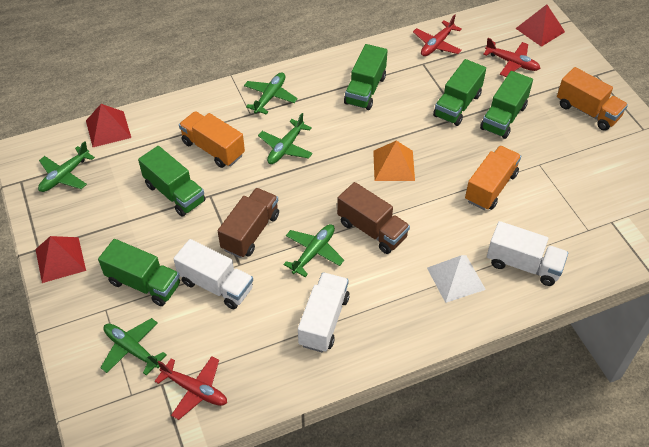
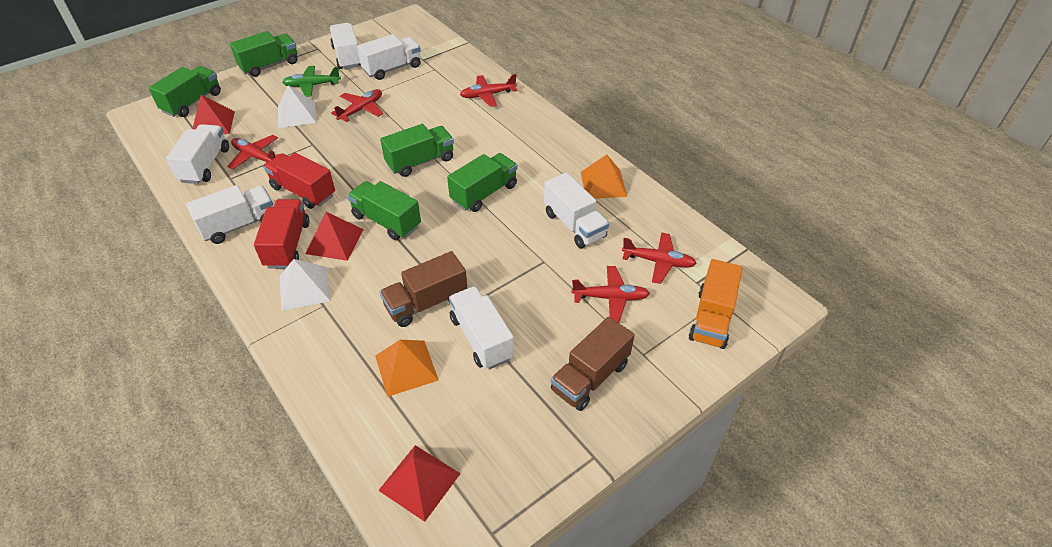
green plane: 5 -> 1
orange pyramid: 1 -> 2
orange truck: 3 -> 1
red plane: 3 -> 5
red truck: 0 -> 2
white pyramid: 1 -> 2
white truck: 3 -> 6

